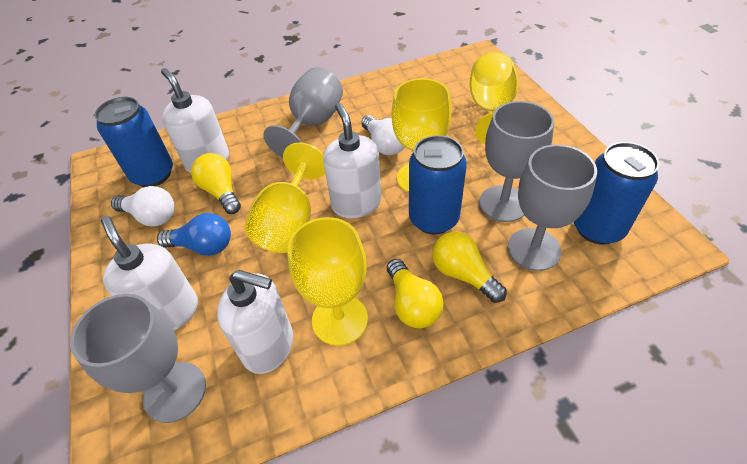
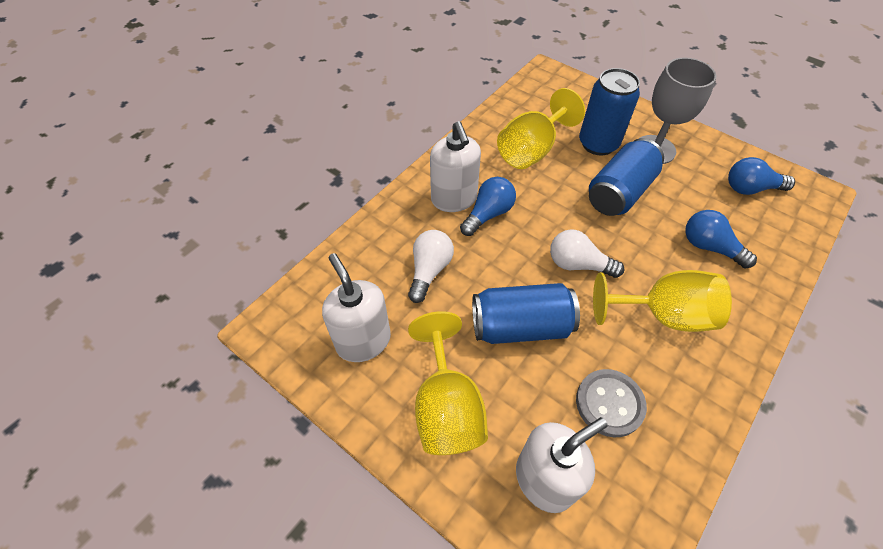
blue light bulb: 1 -> 3
grey button: 0 -> 1
grey goblet: 4 -> 1
white soap dispenser: 4 -> 3
yellow goblet: 4 -> 3
yellow light bulb: 3 -> 0

